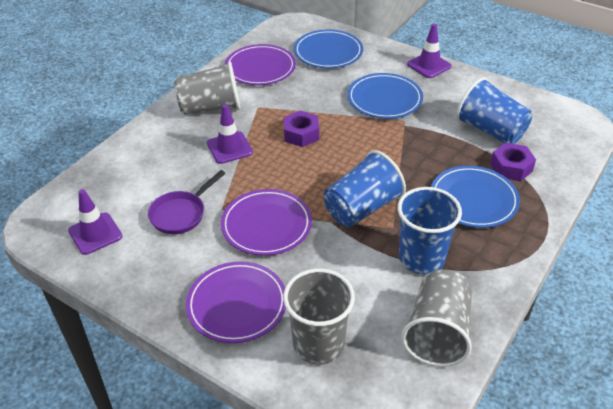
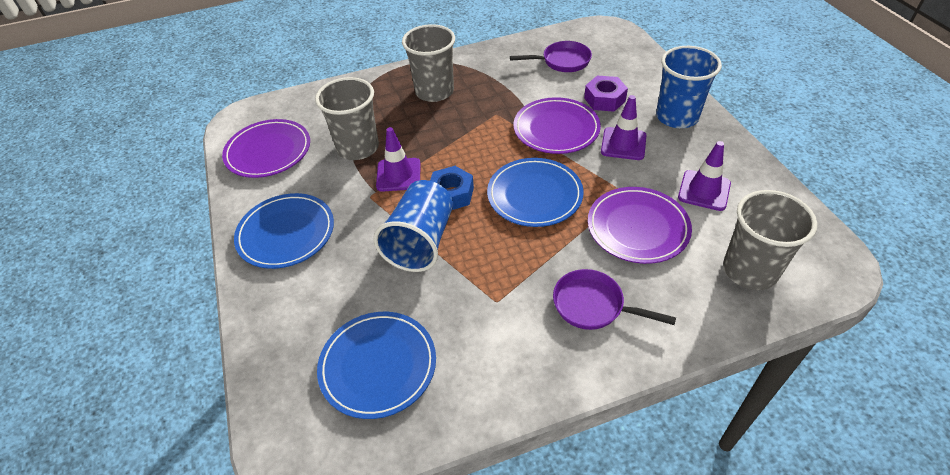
blue cup: 3 -> 2
blue nut: 0 -> 1
purple nut: 2 -> 1
purple pan: 1 -> 2

